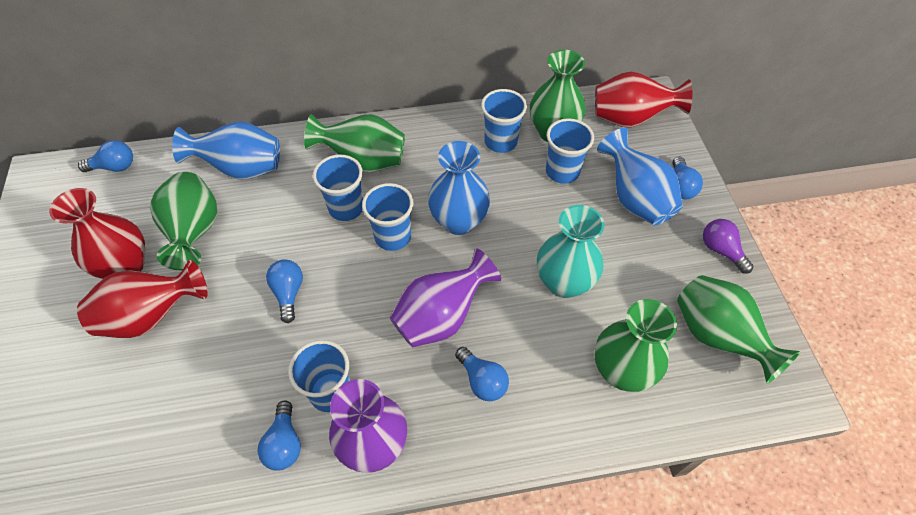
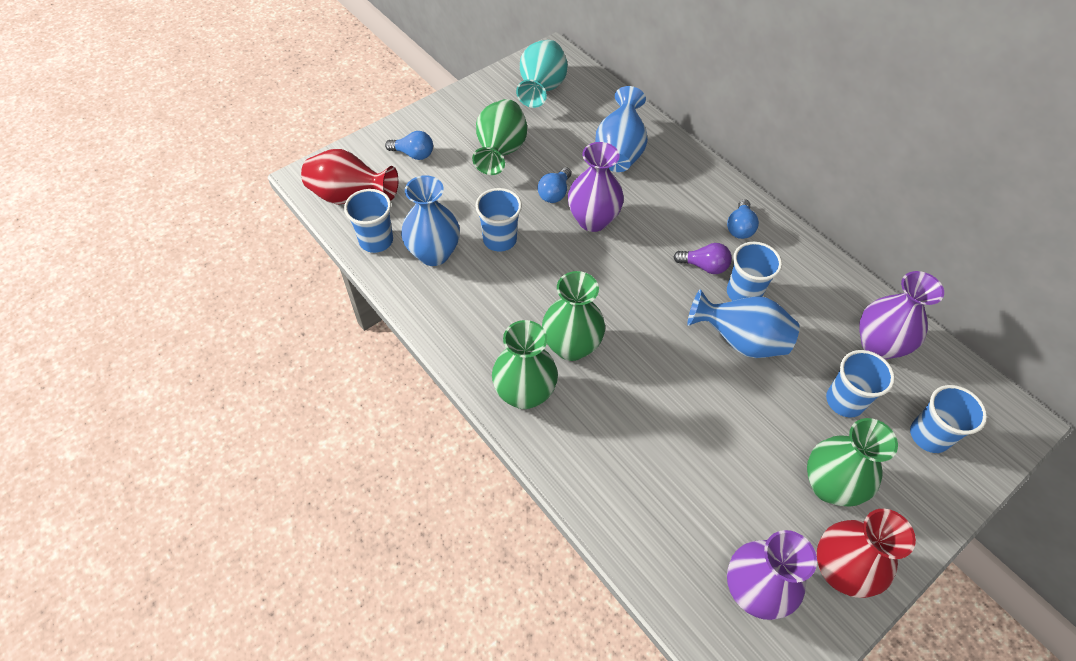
blue light bulb: 5 -> 3
green vase: 5 -> 4
purple vase: 2 -> 3
red vase: 3 -> 2

